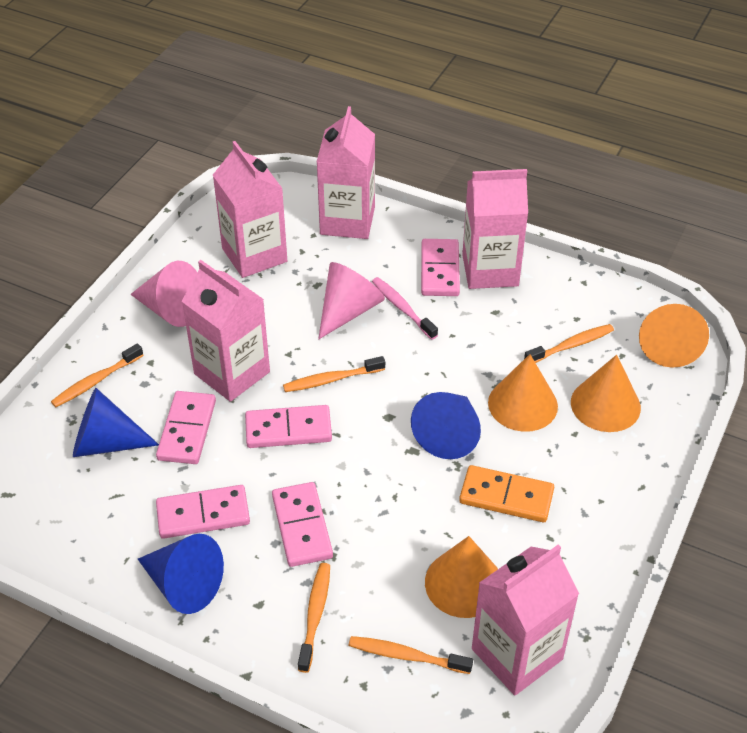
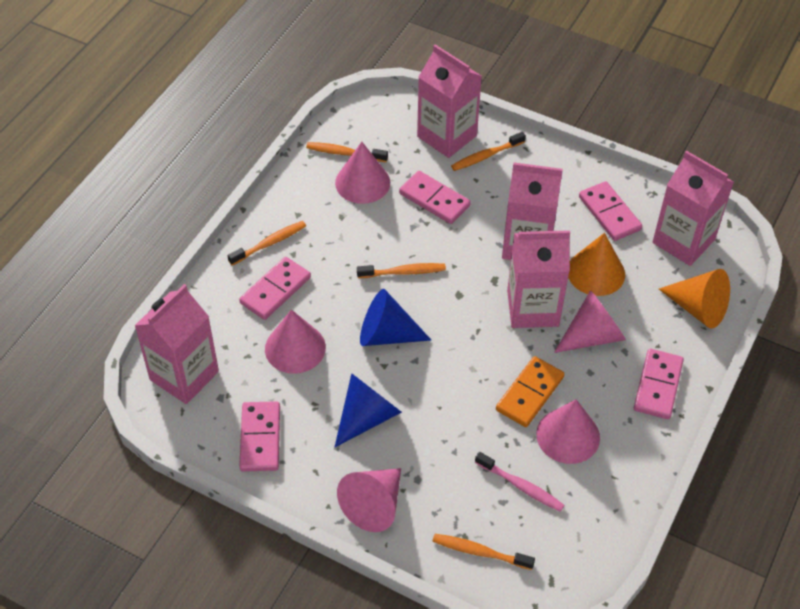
blue cone: 3 -> 2
orange cone: 4 -> 2
pink cone: 2 -> 5

